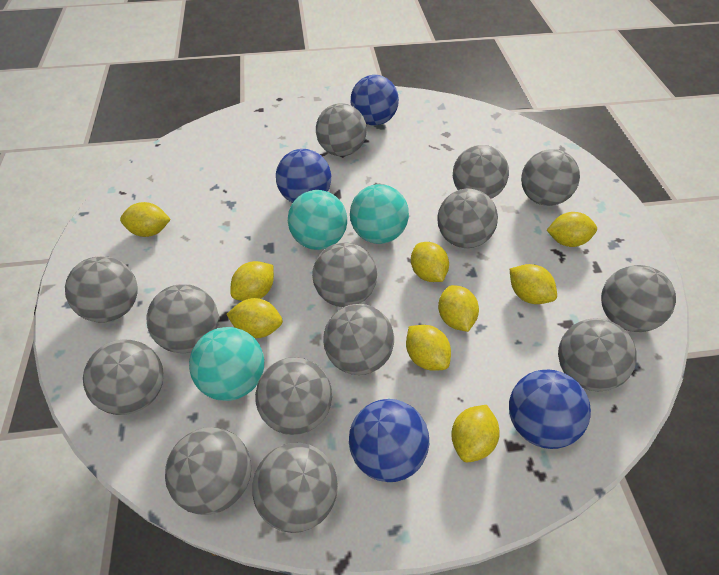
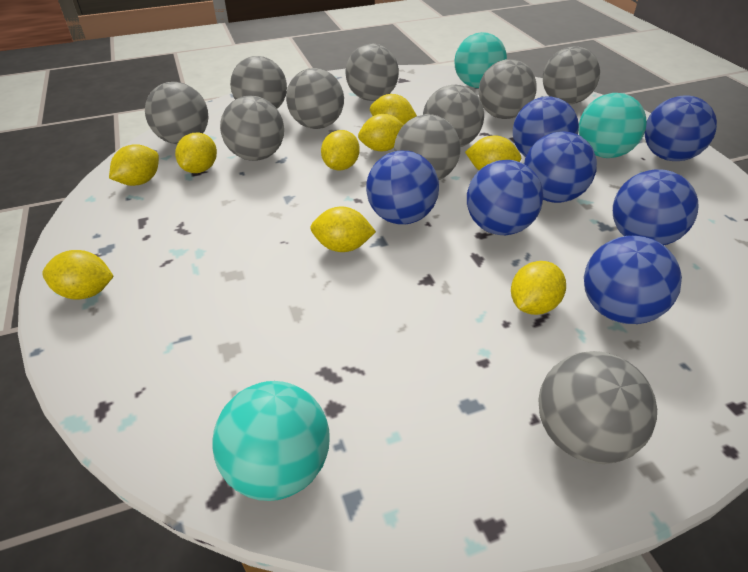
blue ball: 4 -> 7
grey ball: 14 -> 10

